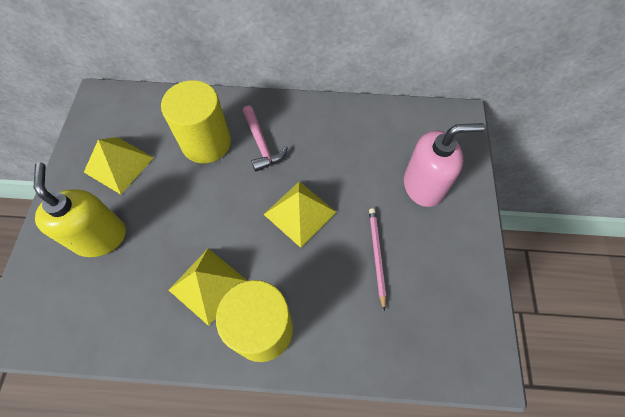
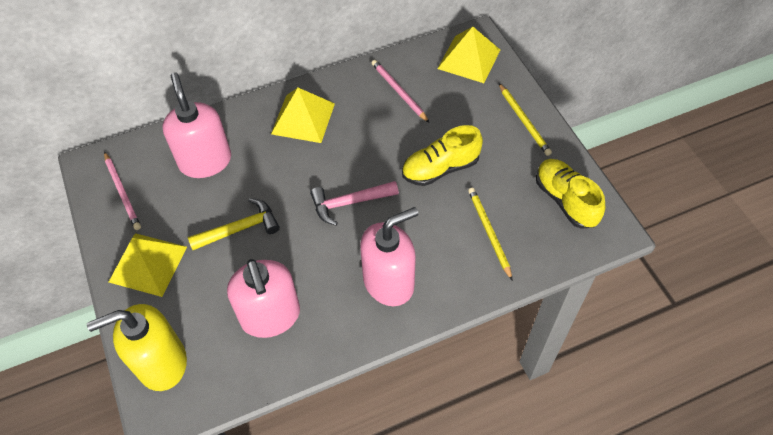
pink pencil: 1 -> 2
pink soap dispenser: 1 -> 3
yellow cylinder: 2 -> 0
yellow hammer: 0 -> 1
yellow pencil: 0 -> 2
yellow shoe: 0 -> 2

